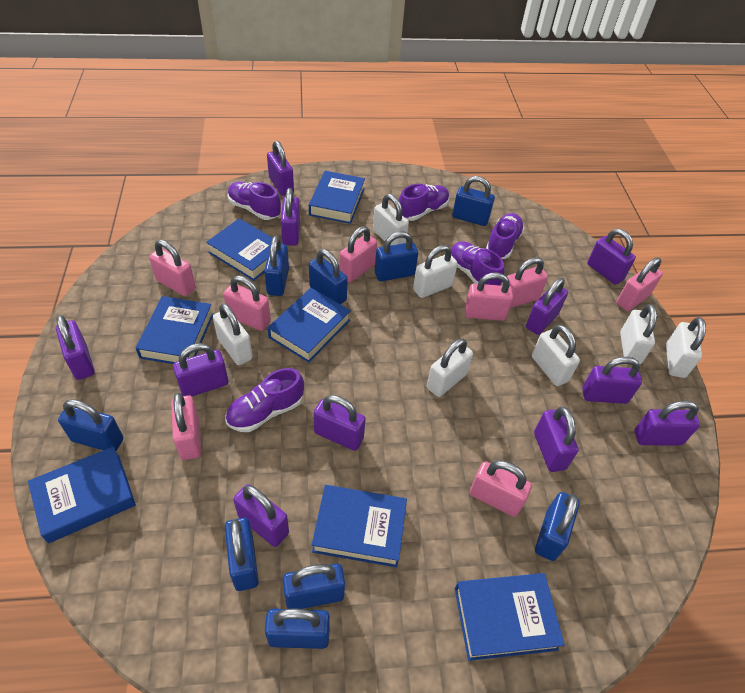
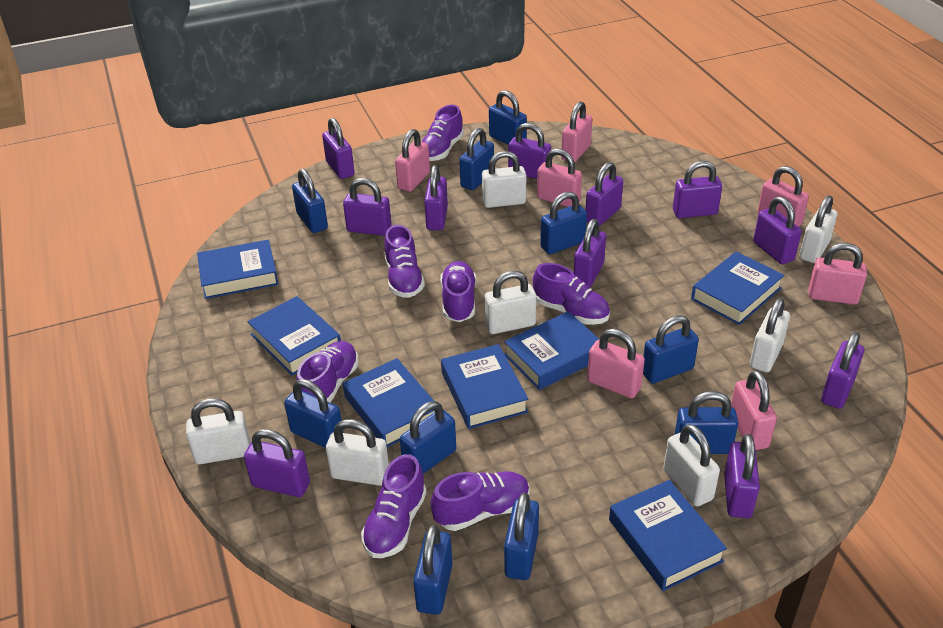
blue padlock: 9 -> 10
pink padlock: 8 -> 7
purple shoe: 5 -> 7

